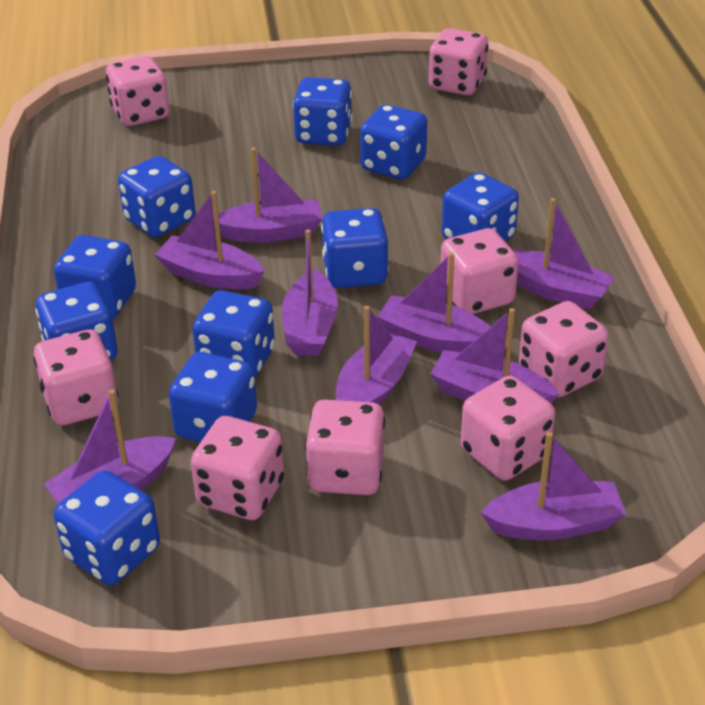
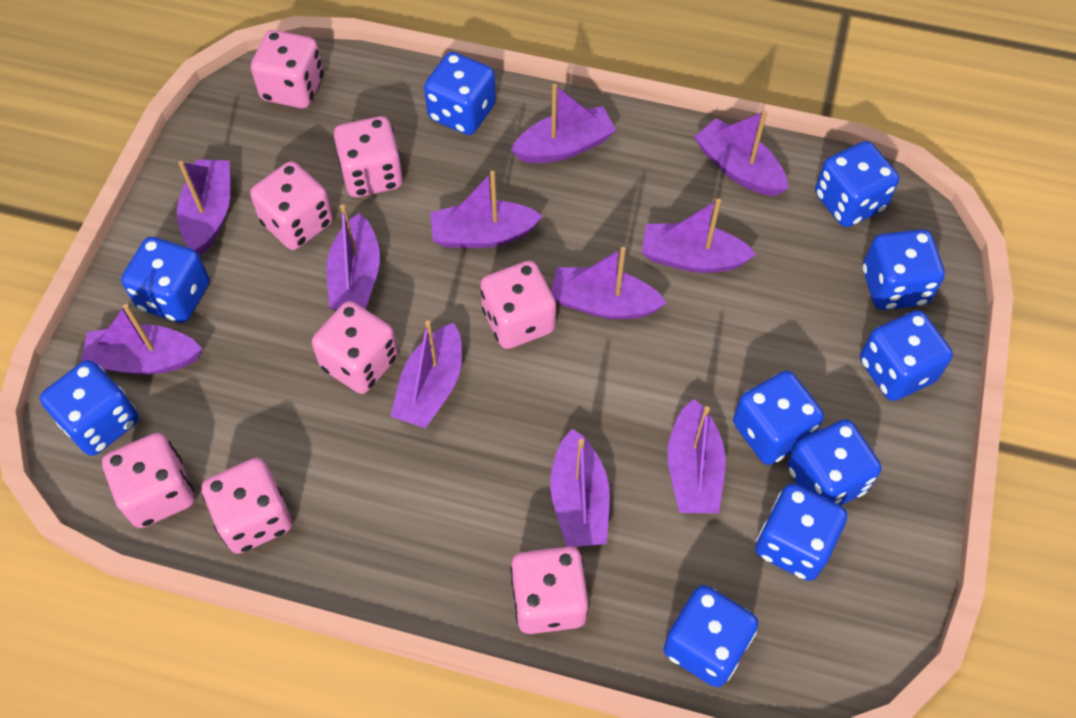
purple boat: 9 -> 11

